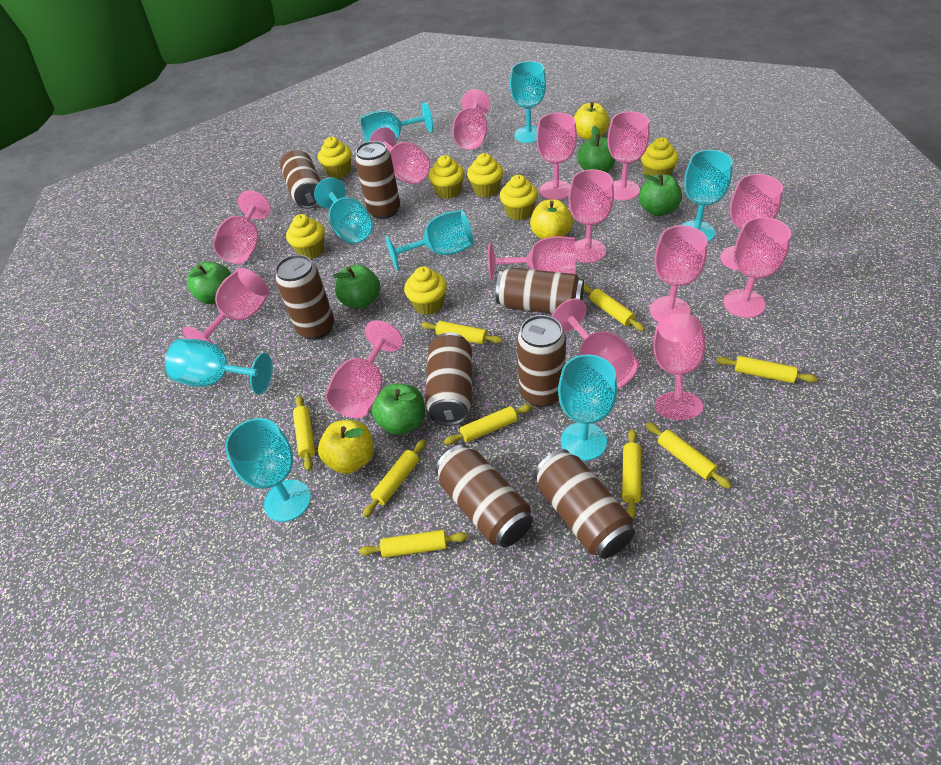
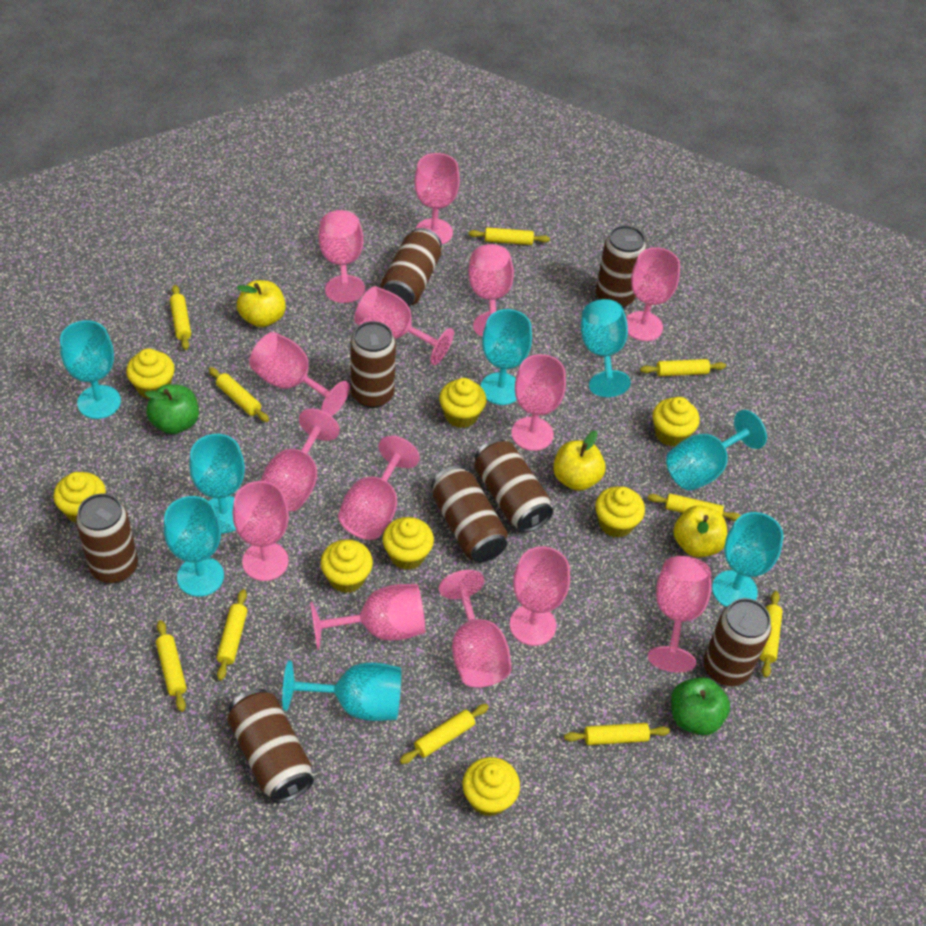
green apple: 5 -> 2
yellow cupcake: 7 -> 8
yellow rolling pin: 9 -> 10

